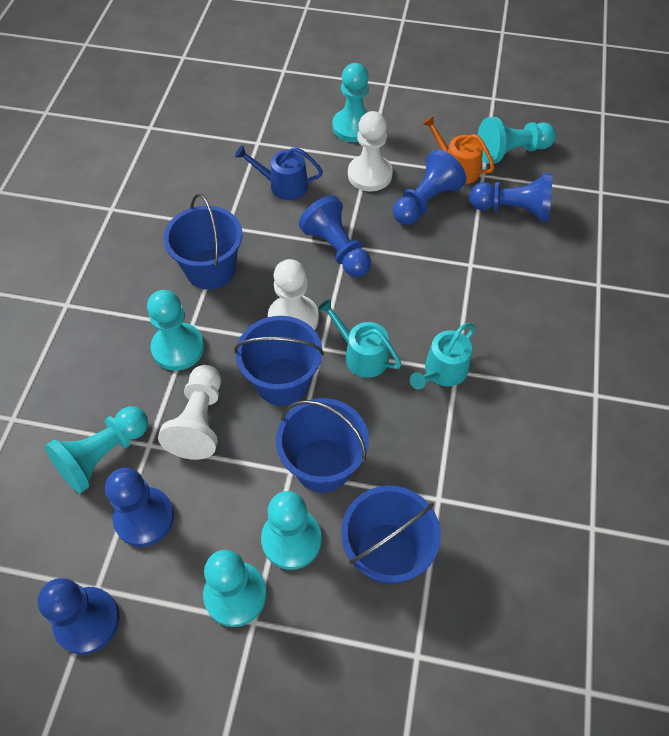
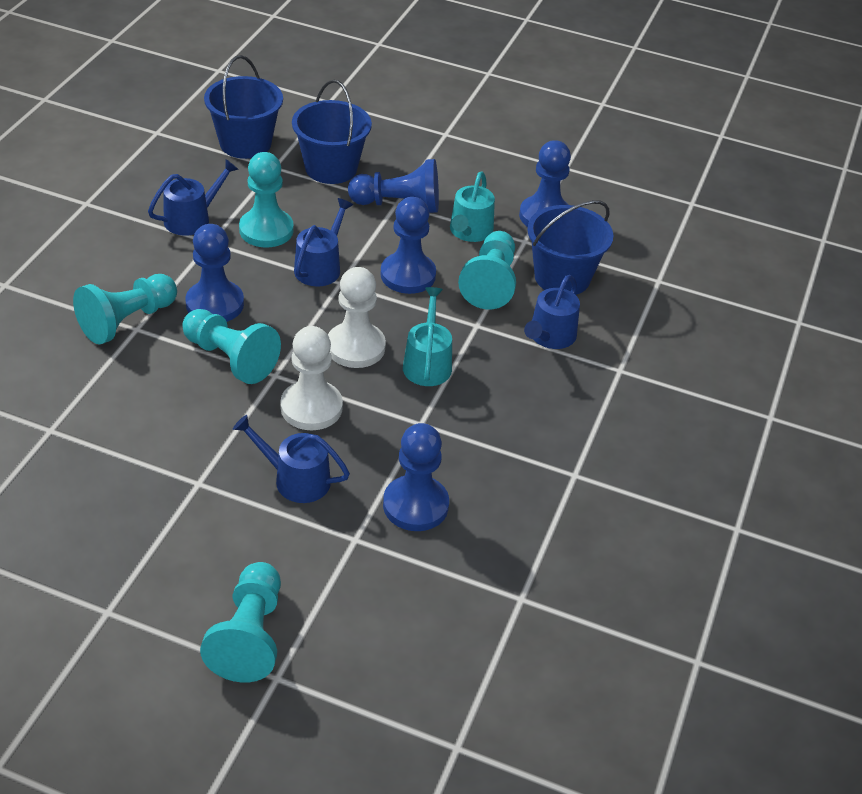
blue bucket: 4 -> 3
blue watering can: 1 -> 4
orange watering can: 1 -> 0
turquoise pawn: 6 -> 5
white pawn: 3 -> 2

